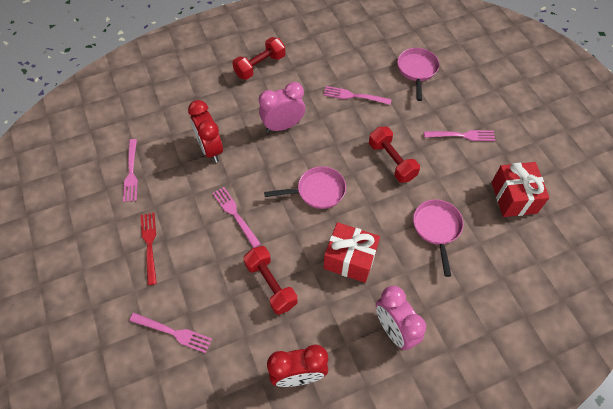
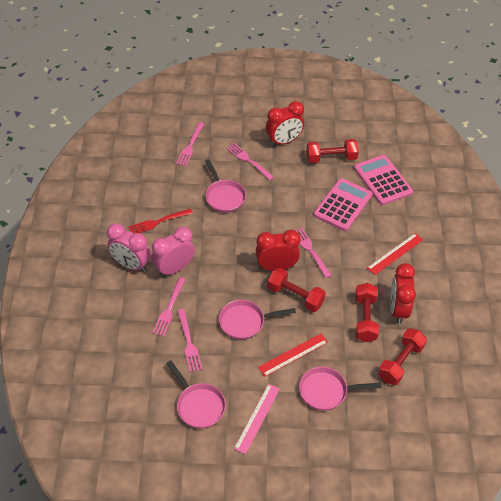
pink calculator: 0 -> 2
pink pan: 3 -> 4
pink ruler: 0 -> 1
red clock: 2 -> 3
red dumbbell: 3 -> 4
red gift: 2 -> 0
red ruler: 0 -> 2

